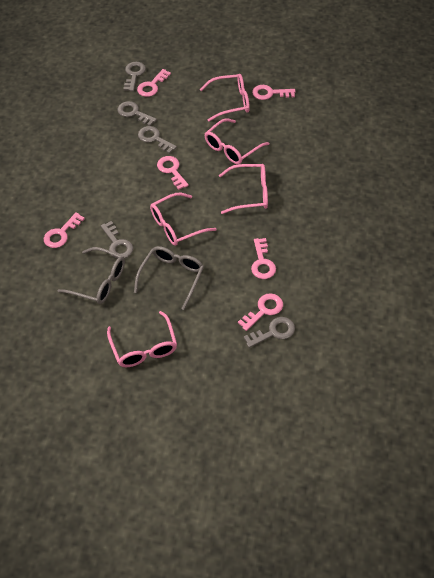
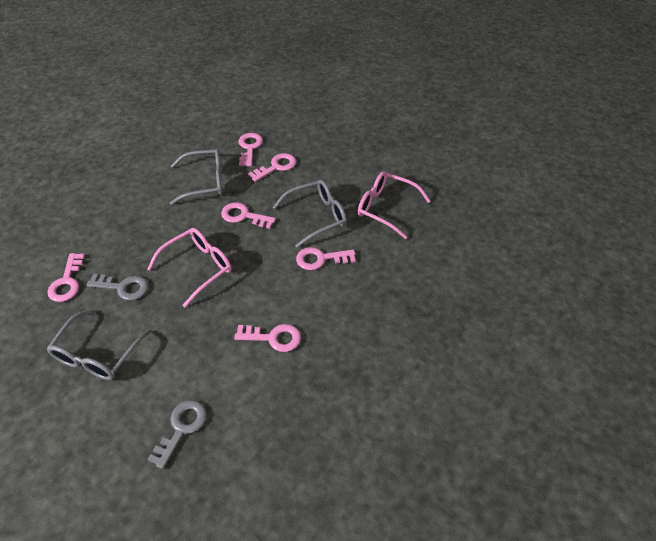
grey glasses: 2 -> 3
grey key: 5 -> 2
pink glasses: 5 -> 2

